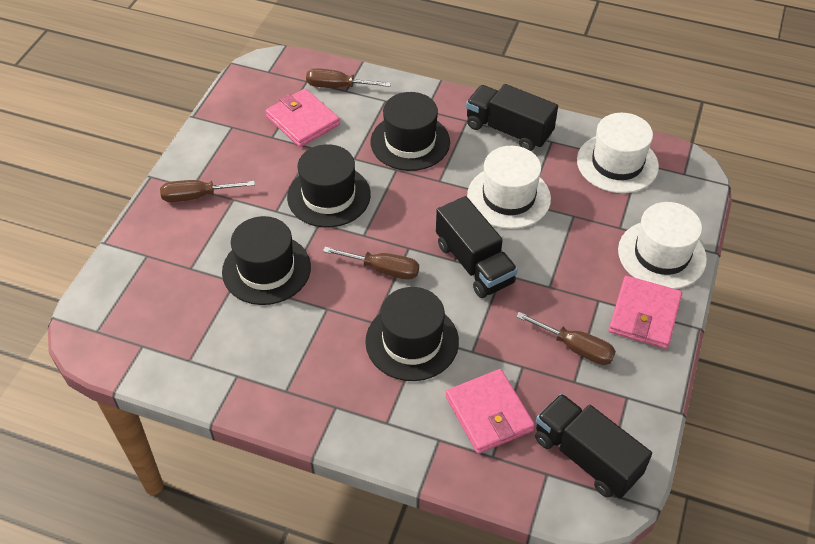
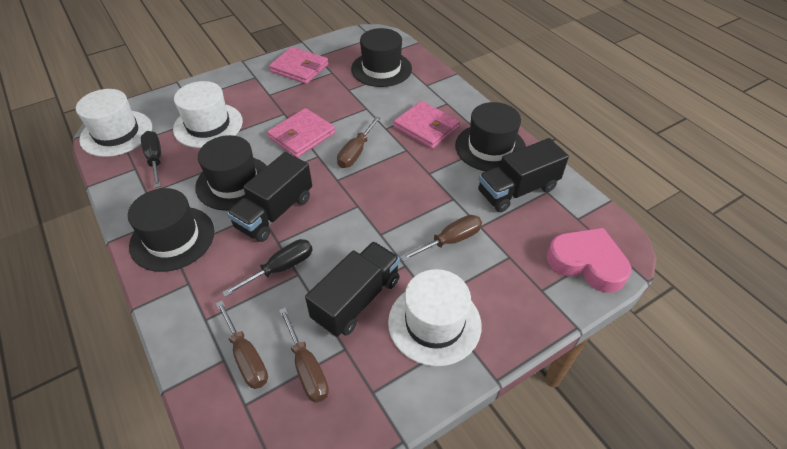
black screwdriver: 0 -> 2
pink heart: 0 -> 1

